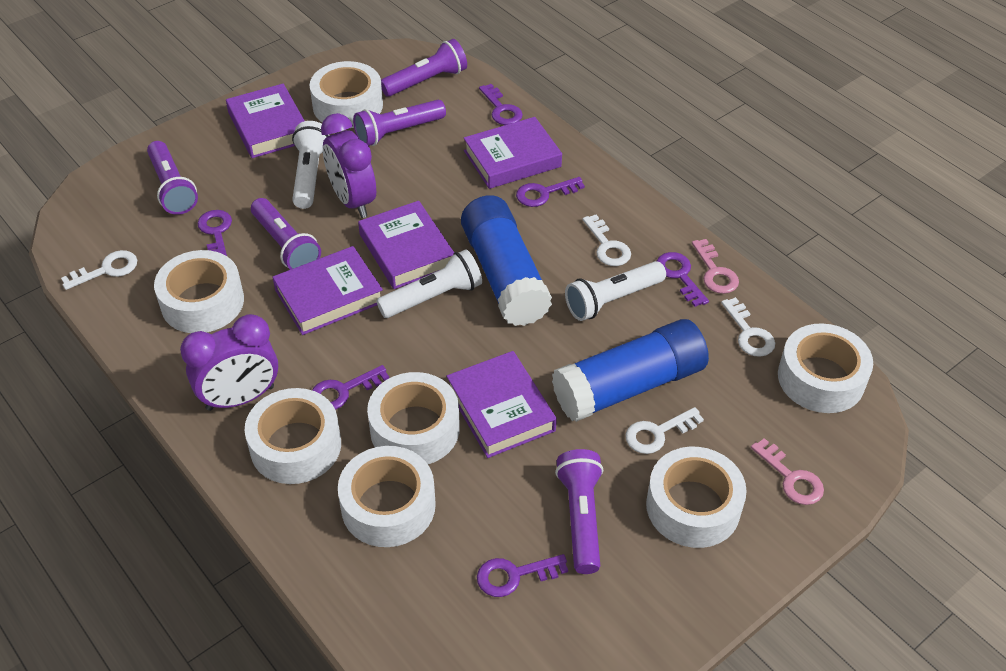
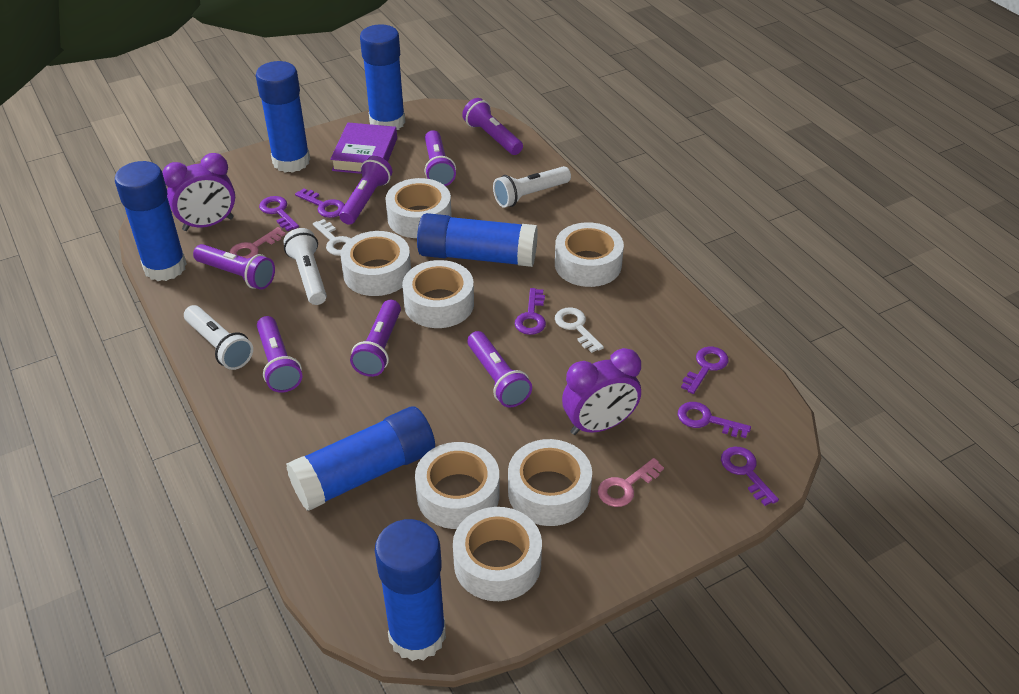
blue glue stick: 2 -> 6
purple book: 5 -> 1
purple flashlight: 5 -> 7
white key: 4 -> 2

